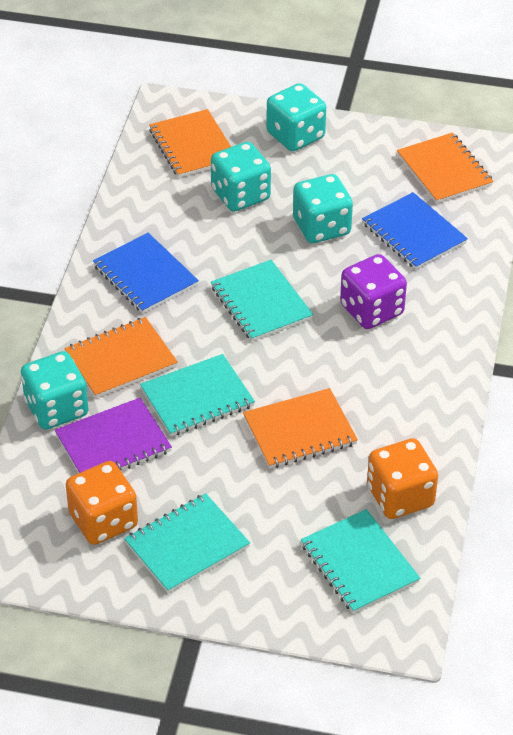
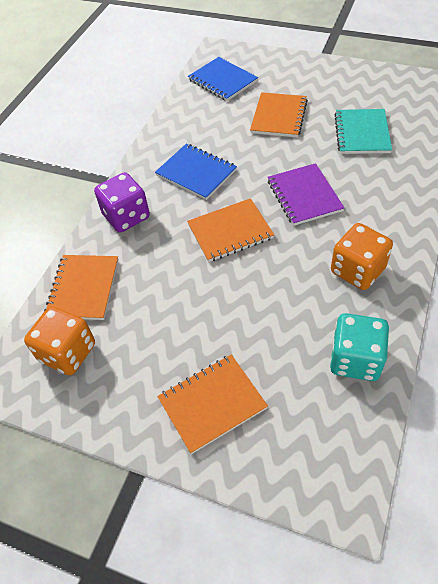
turquoise dice: 4 -> 1
turquoise notebook: 4 -> 1

